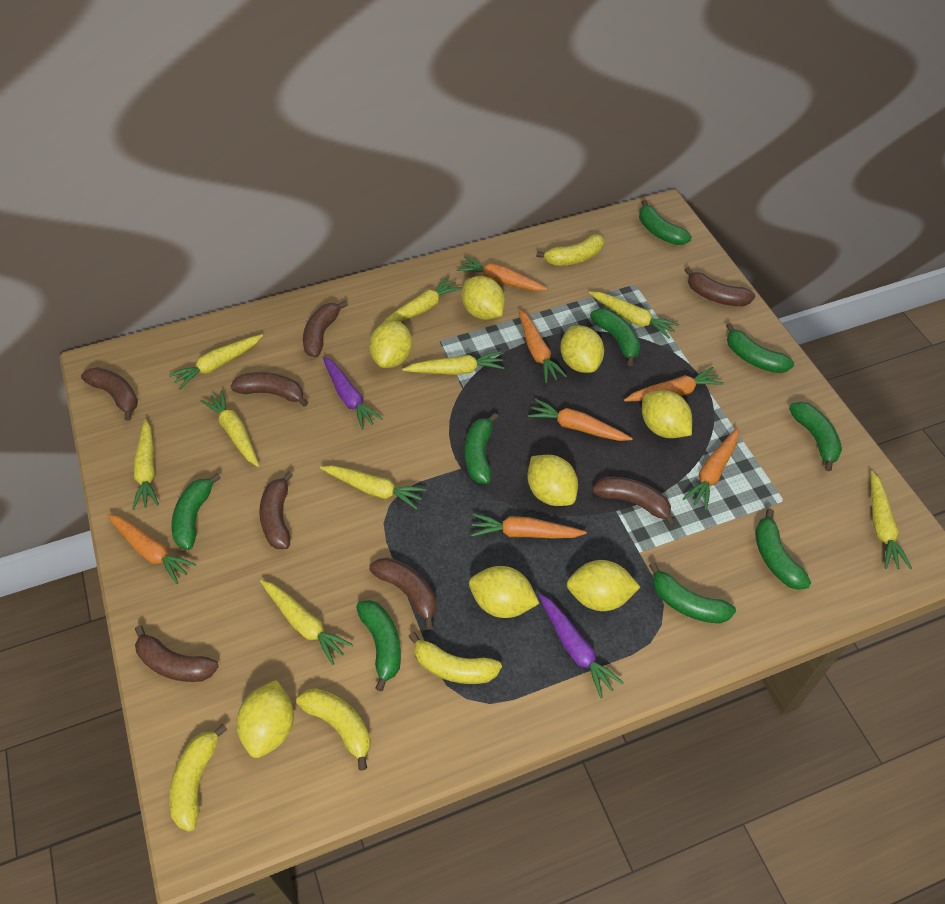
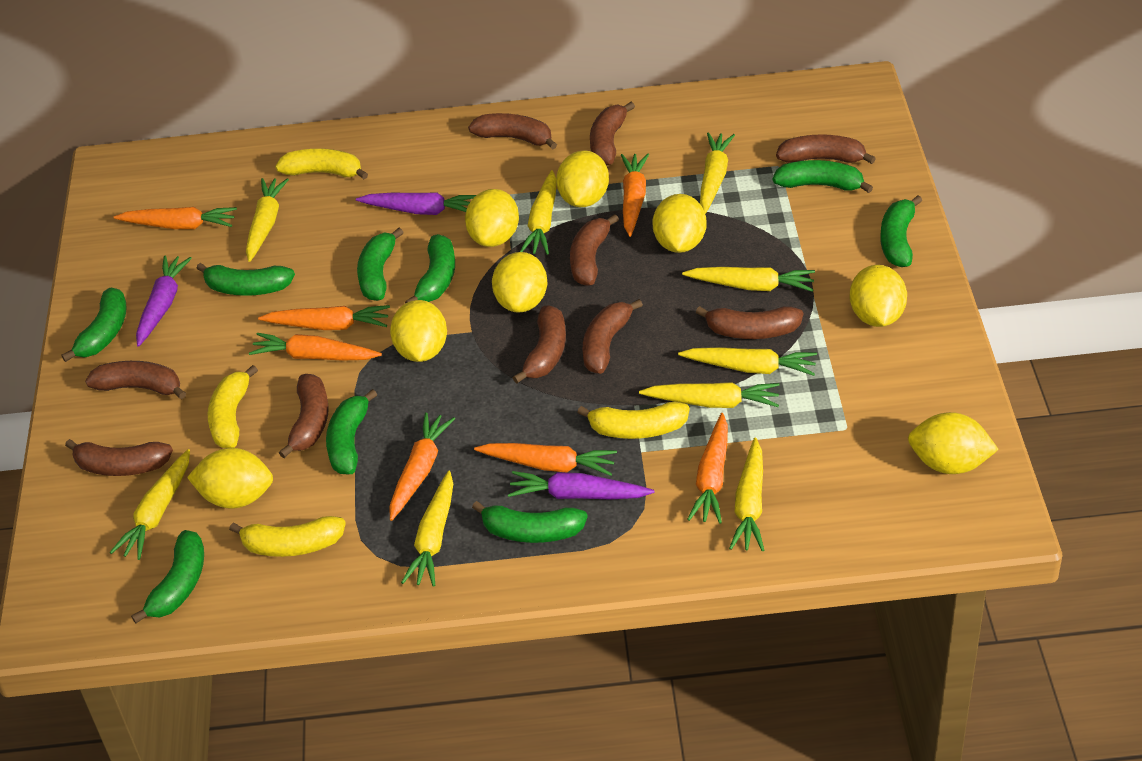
brown banana: 8 -> 10
purple carrot: 2 -> 3

